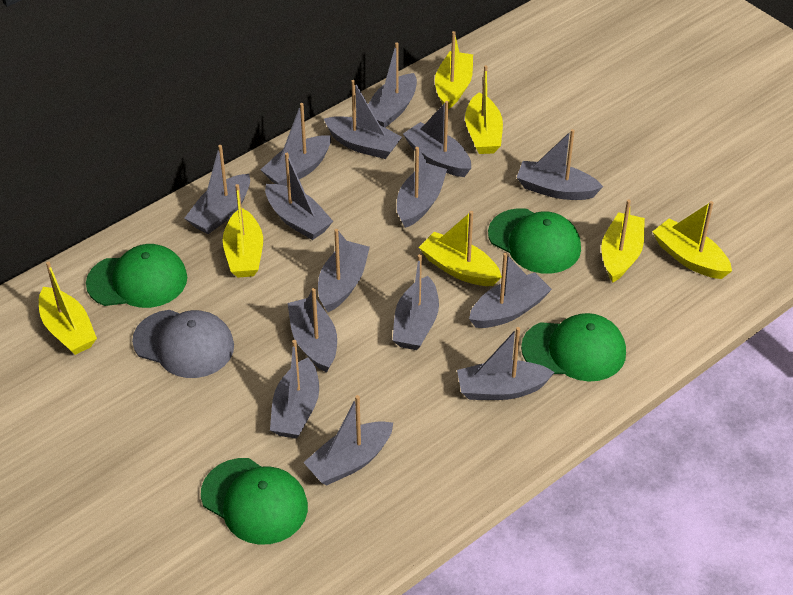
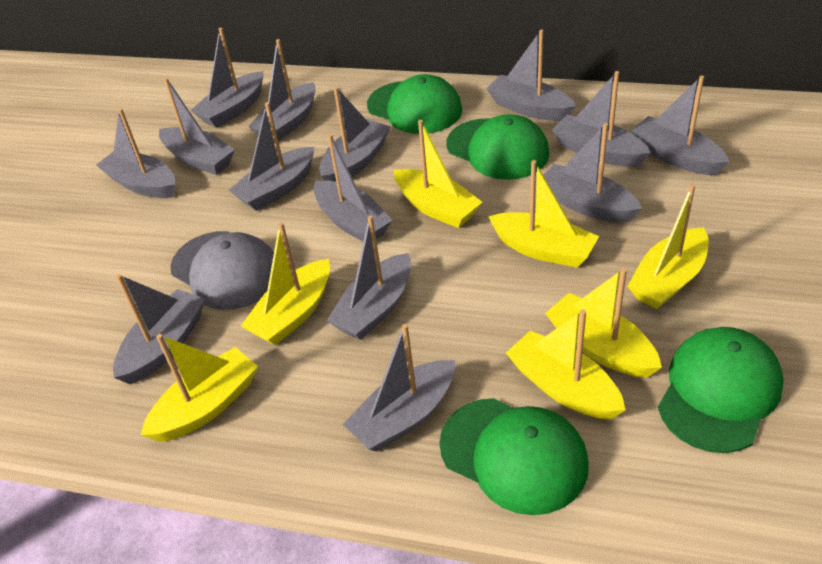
grey boat: 15 -> 14

